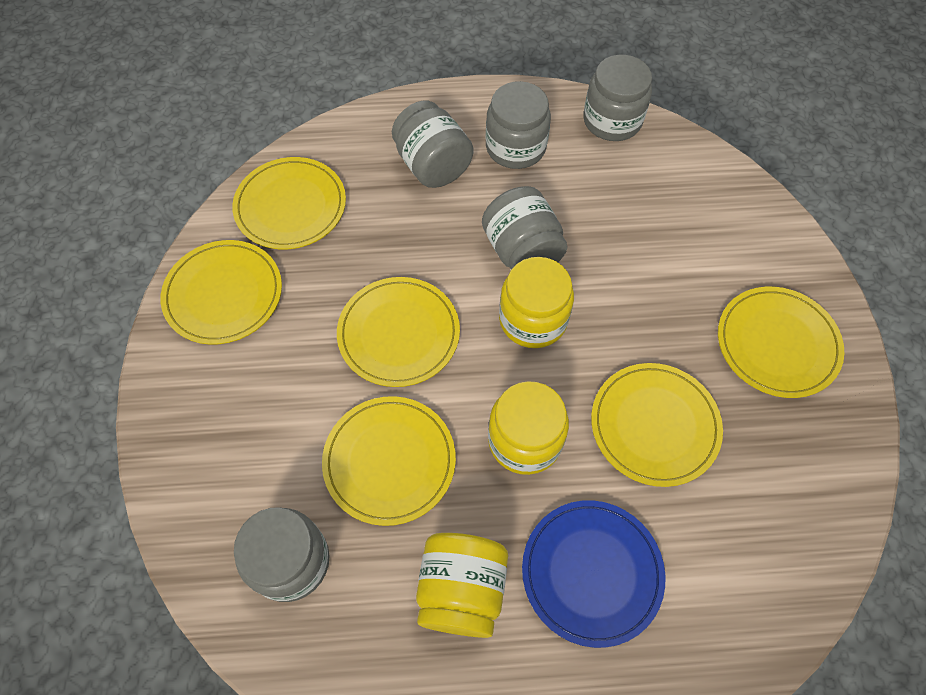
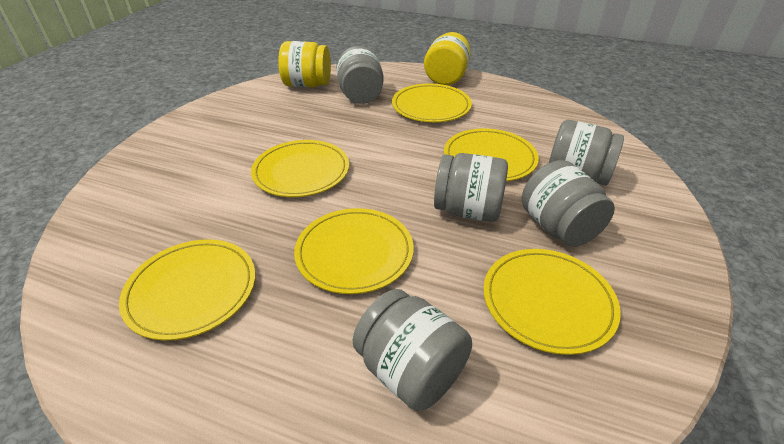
blue plate: 1 -> 0
yellow jar: 3 -> 2

